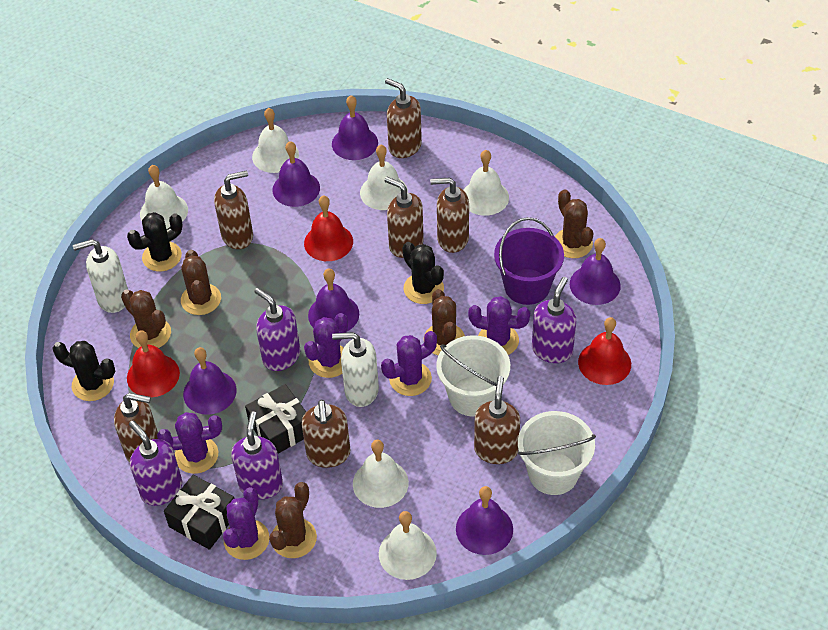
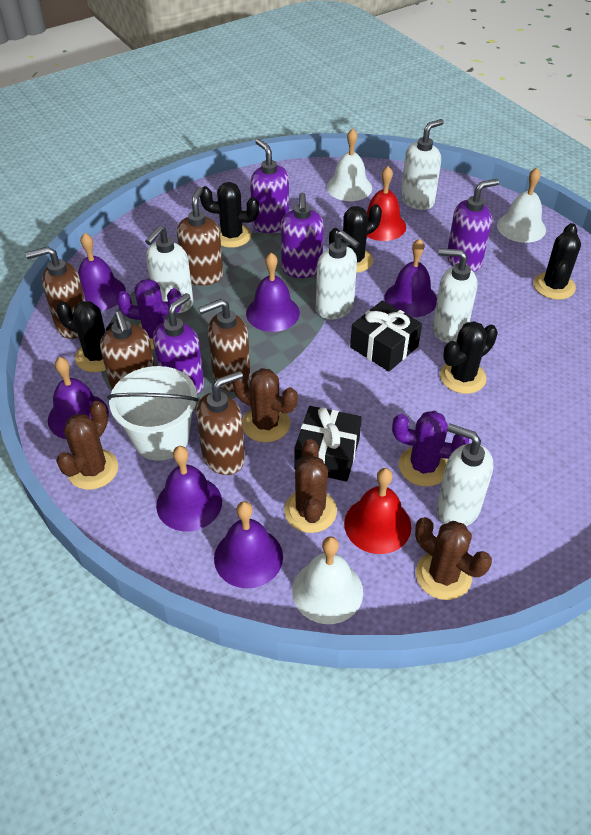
black cactus: 3 -> 5
brown cactus: 5 -> 4
brown soap dispenser: 7 -> 5
purple bucket: 1 -> 0
purple cactus: 5 -> 2
red bell: 3 -> 2
white bell: 6 -> 3
white bucket: 2 -> 1
white soap dispenser: 2 -> 5

